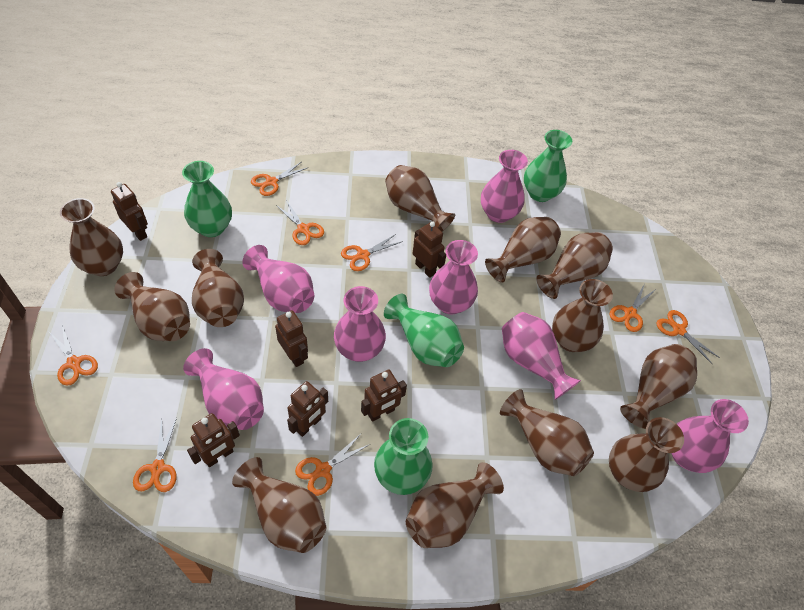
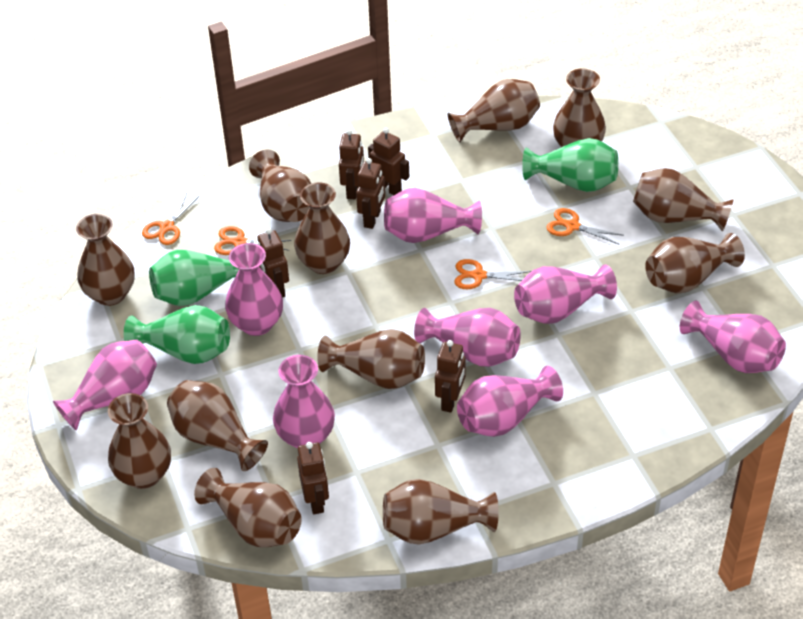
green vase: 4 -> 3
orange scissors: 8 -> 4
pink vase: 7 -> 8

